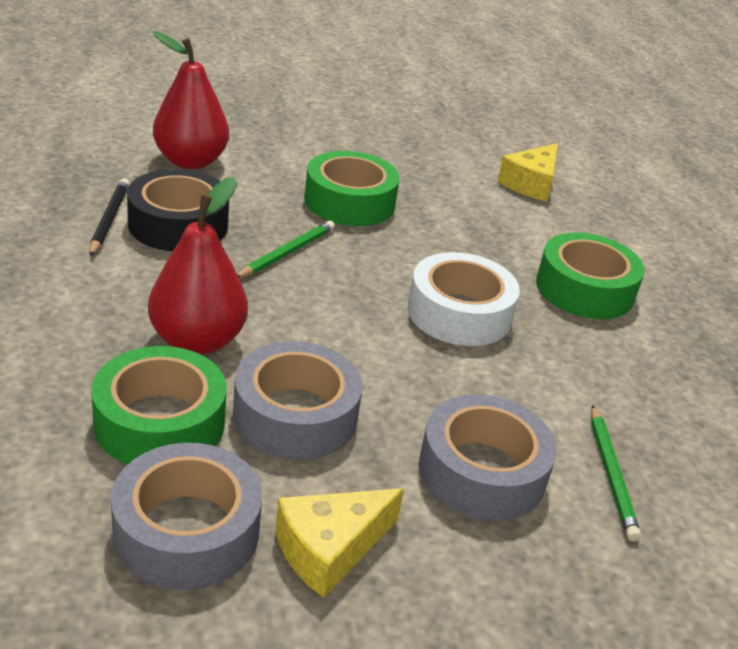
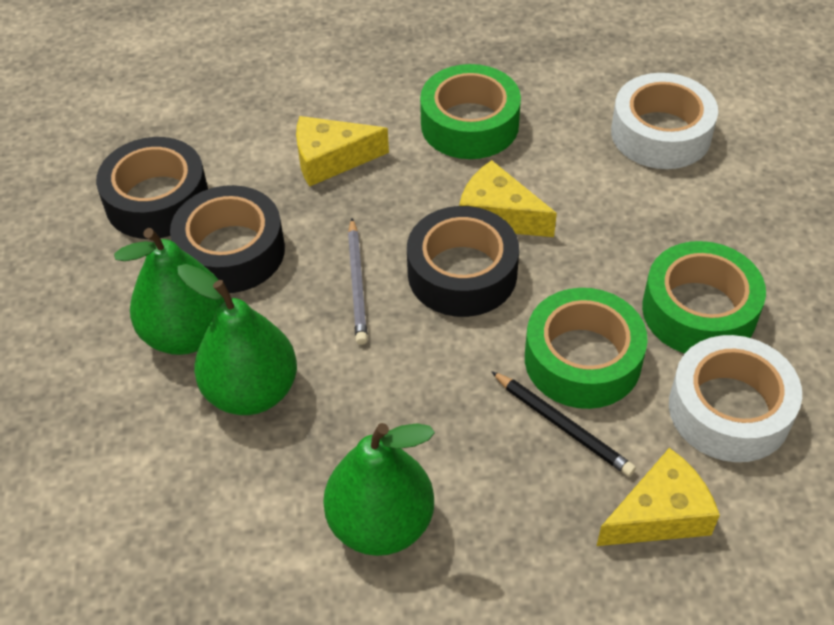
black tape: 1 -> 3
green pear: 0 -> 3
green pencil: 2 -> 0
grey pencil: 0 -> 1
grey tape: 3 -> 0
red pear: 2 -> 0
white tape: 1 -> 2
yellow cheese: 2 -> 3

